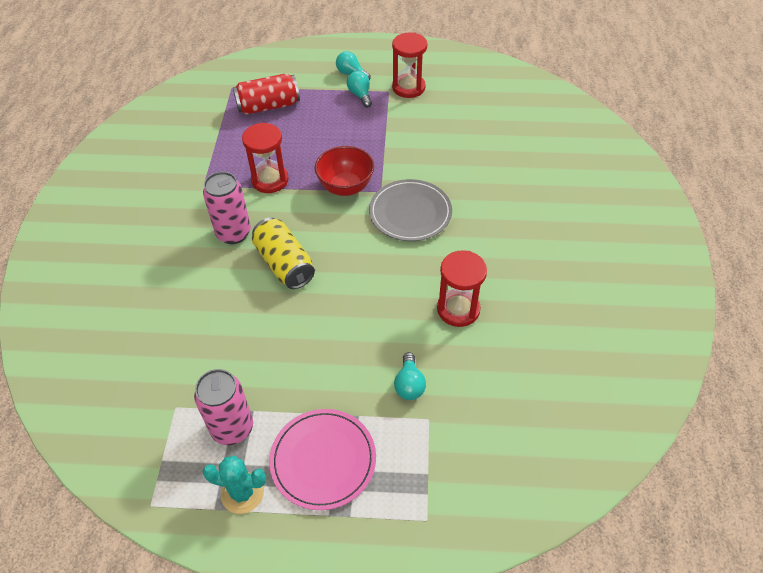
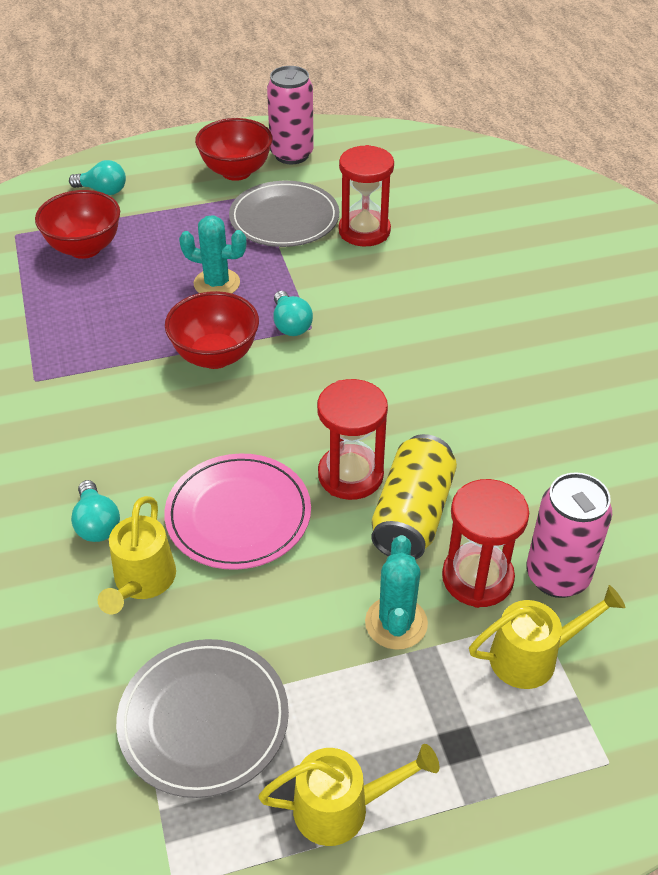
grey plate: 1 -> 2
red bowl: 1 -> 3
red can: 1 -> 0
turquoise cactus: 1 -> 2
yellow watering can: 0 -> 3

